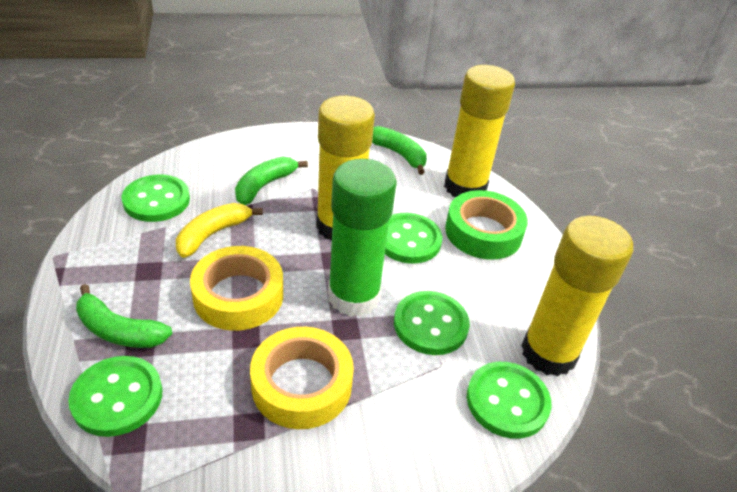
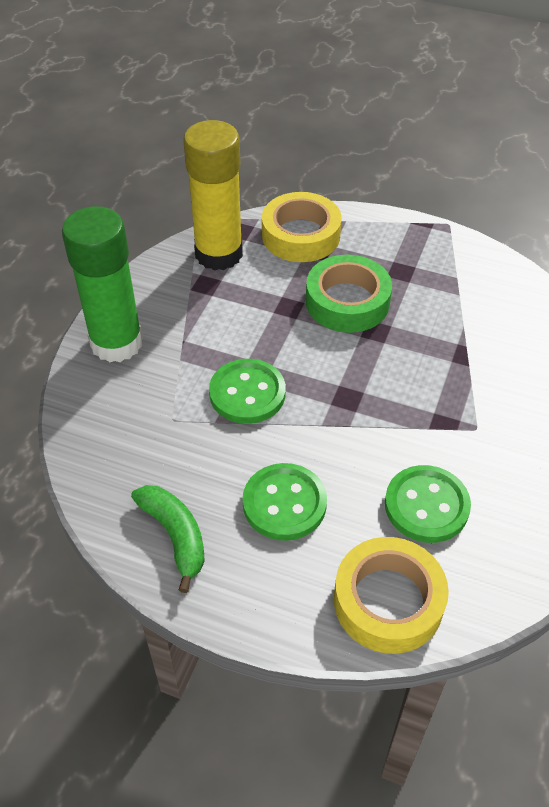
green banana: 3 -> 1
green button: 5 -> 3
yellow banana: 1 -> 0
yellow glue stick: 3 -> 1

